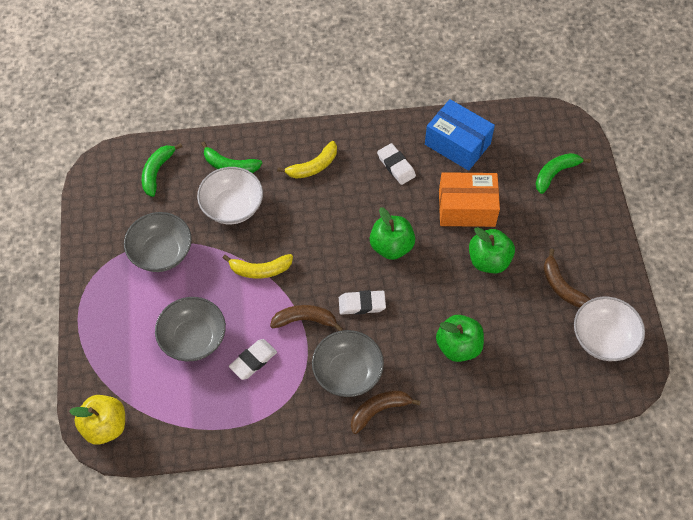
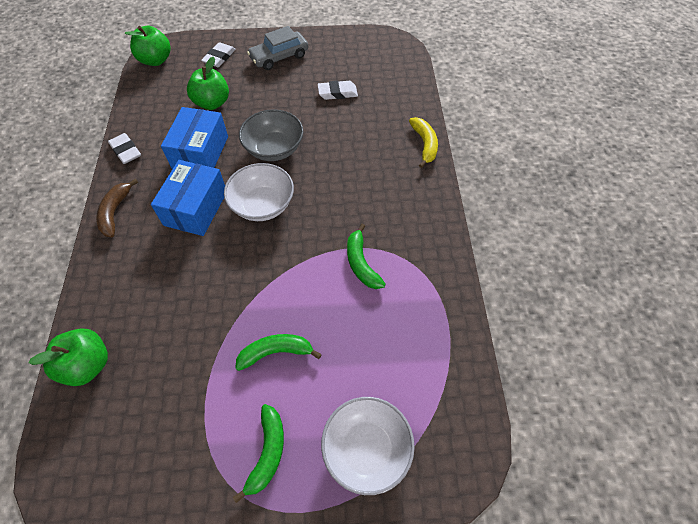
blue box: 1 -> 2
brown banana: 3 -> 1
grey bowl: 3 -> 1
grey car: 0 -> 1
orange box: 1 -> 0
yellow apple: 1 -> 0
yellow banana: 2 -> 1

